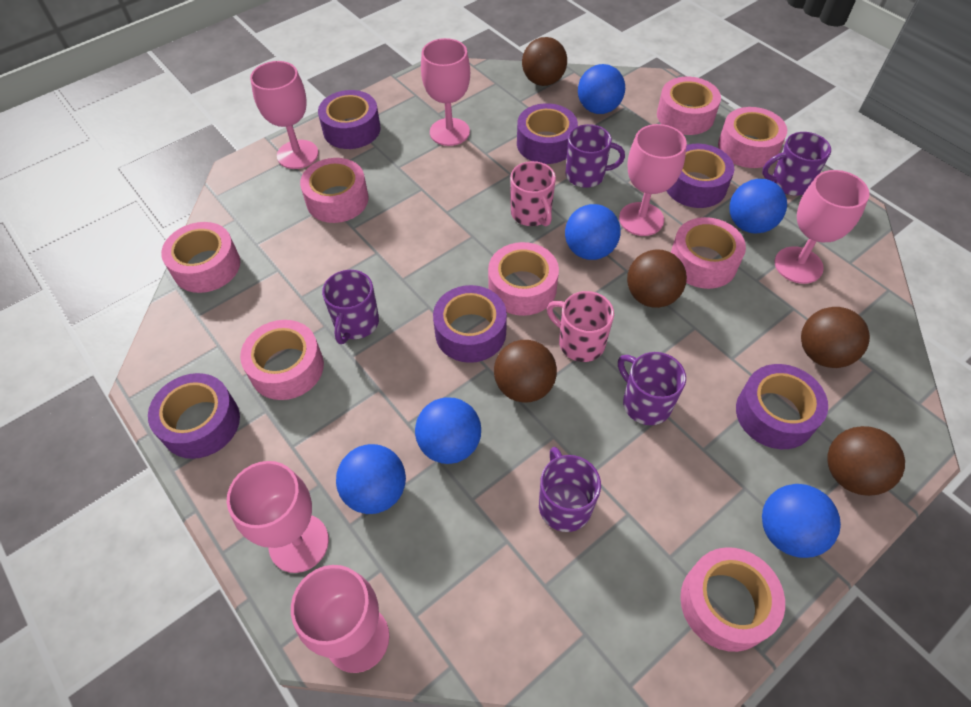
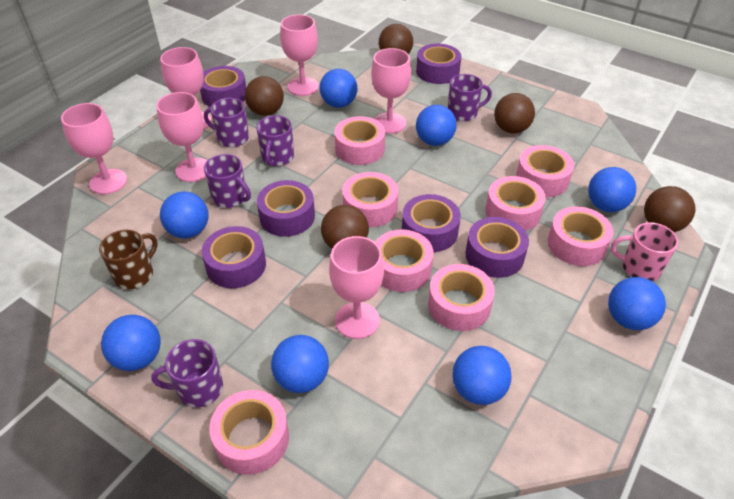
blue ball: 6 -> 8
brown mug: 0 -> 1
pink mug: 2 -> 1

